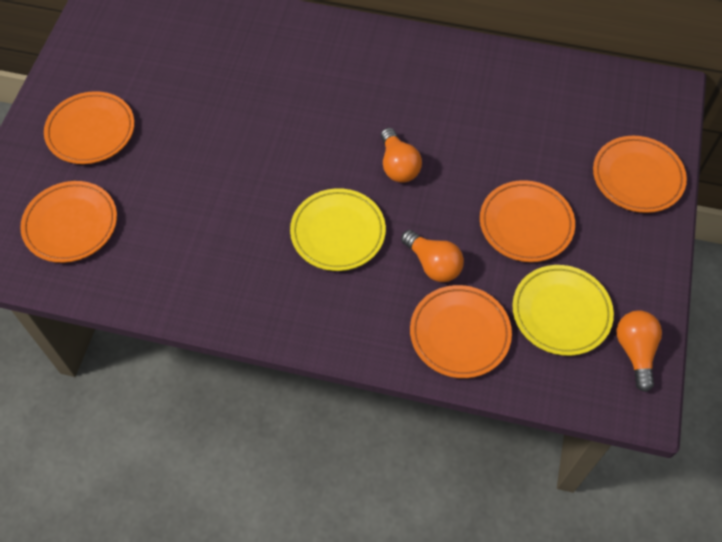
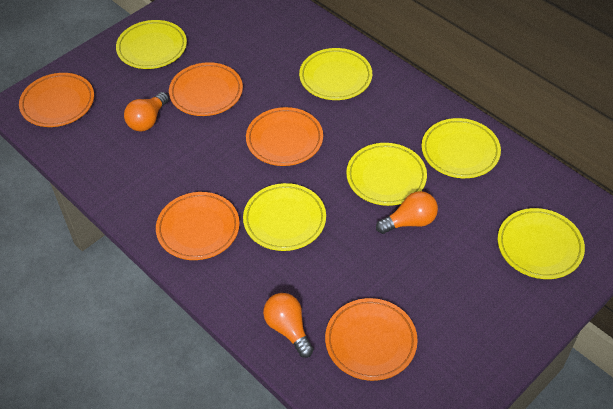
yellow plate: 2 -> 6

